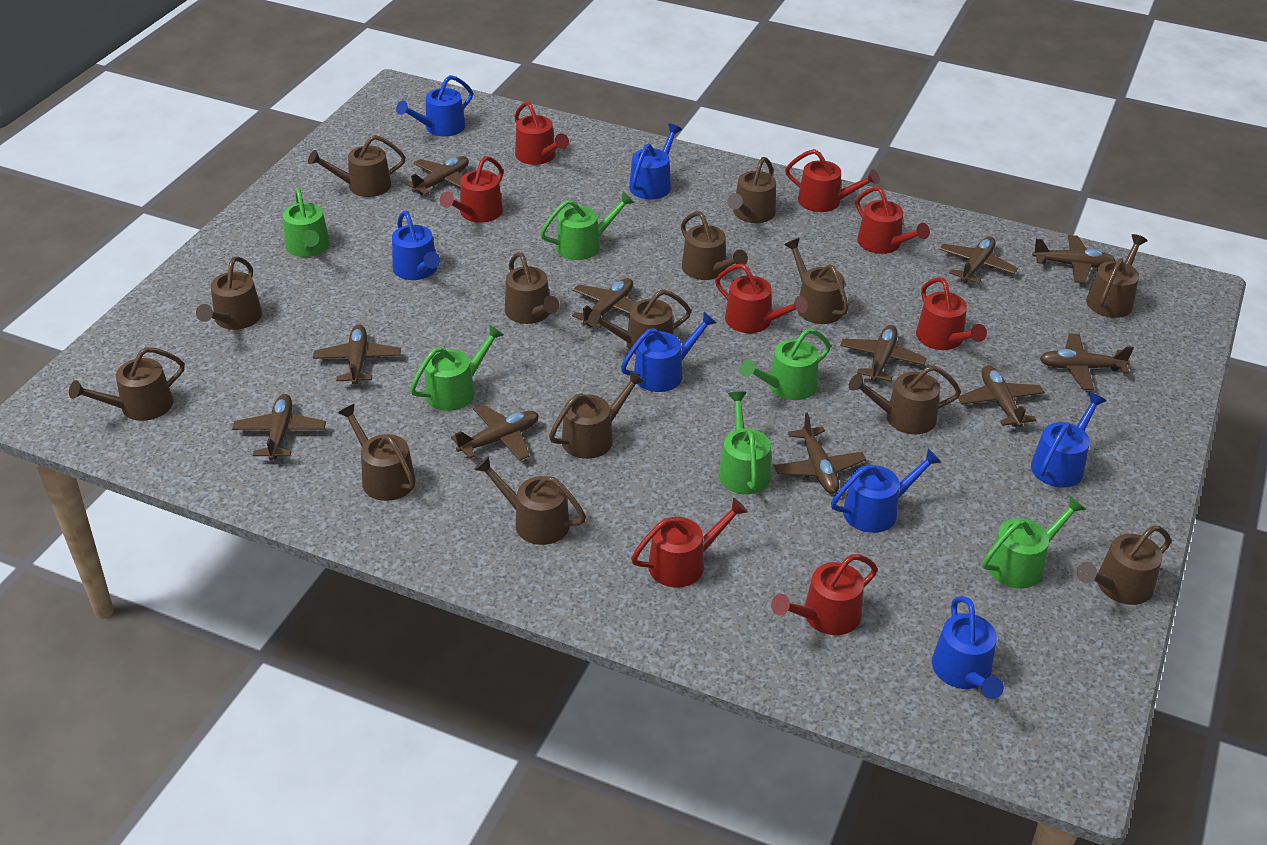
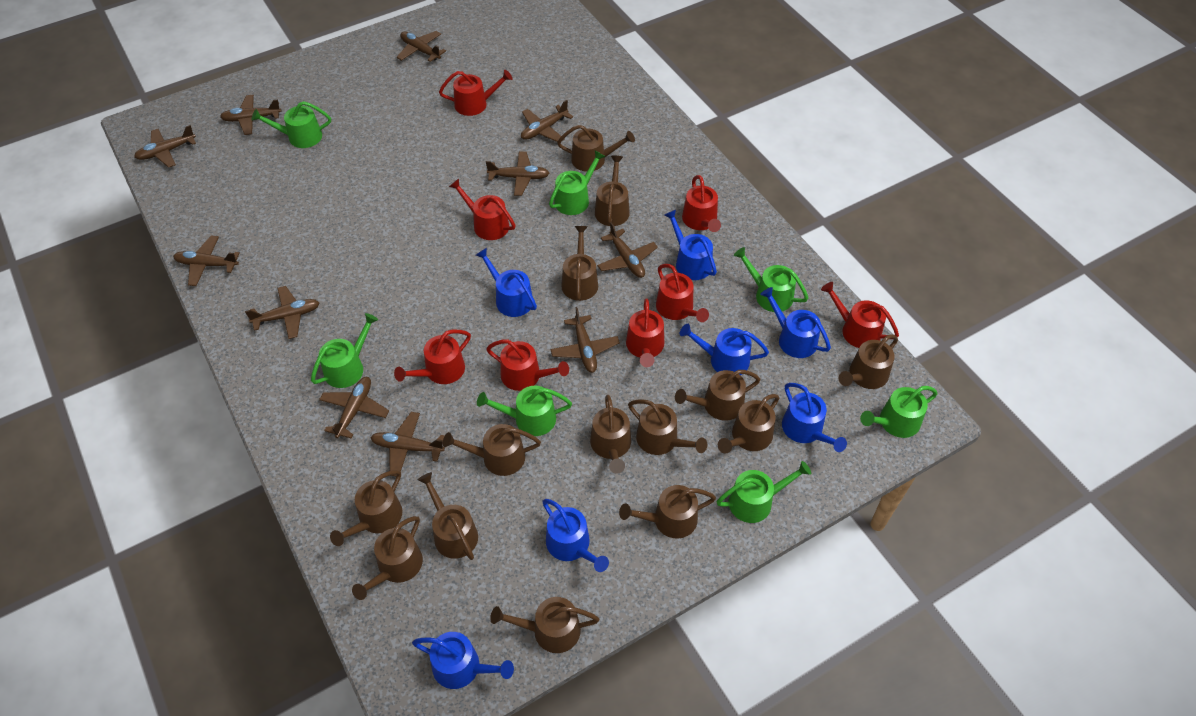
green watering can: 6 -> 7

